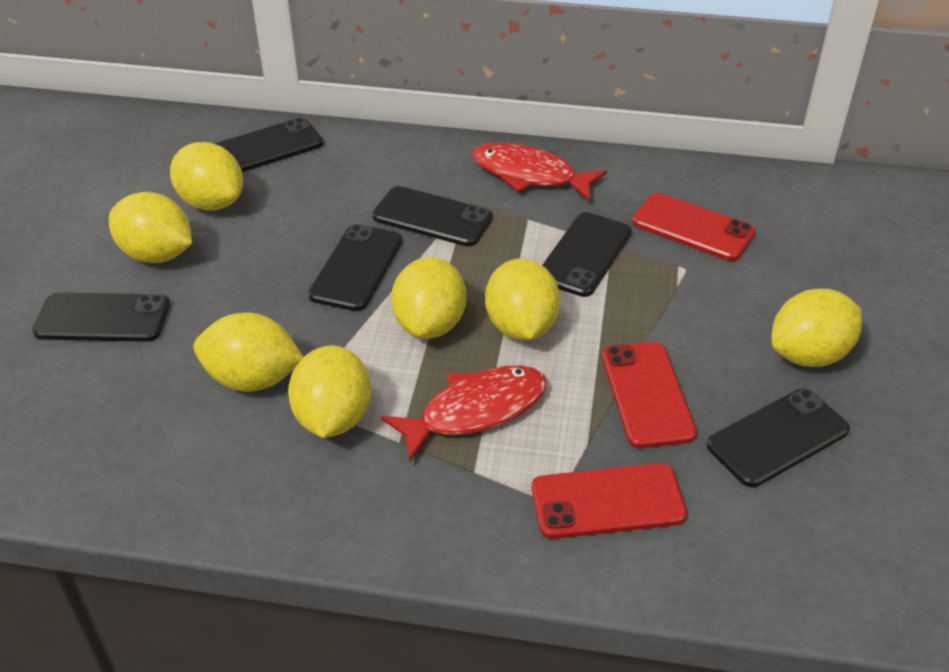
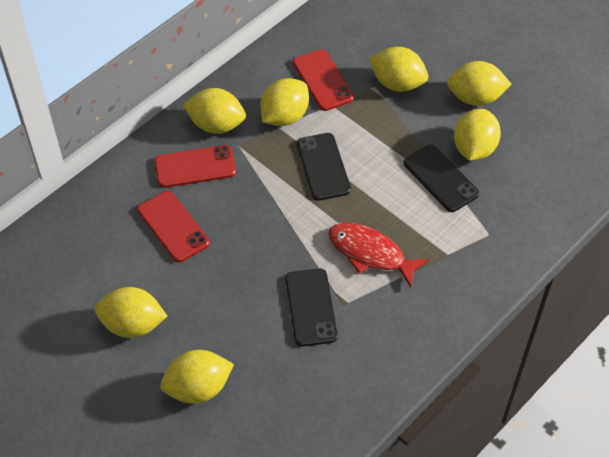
black phone: 6 -> 3
red fish: 2 -> 1

